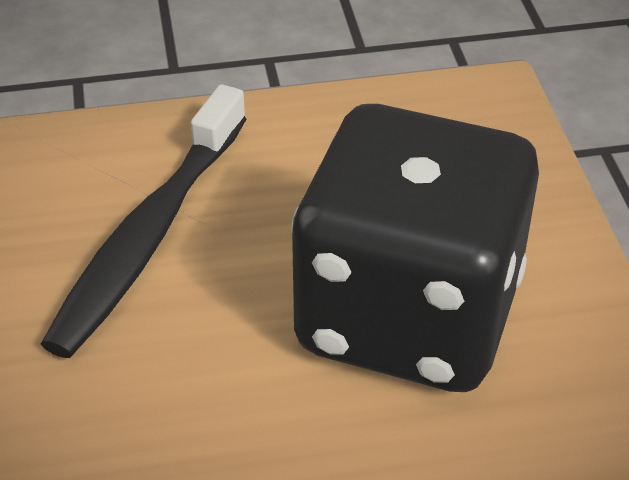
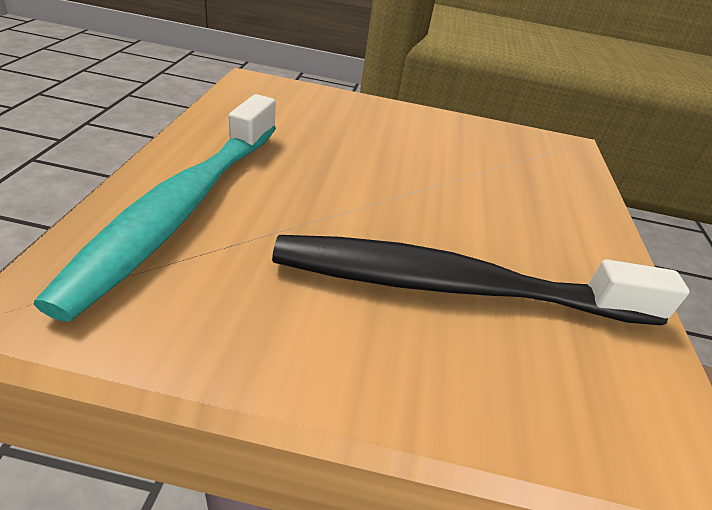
black dice: 1 -> 0
turquoise toothbrush: 0 -> 1

